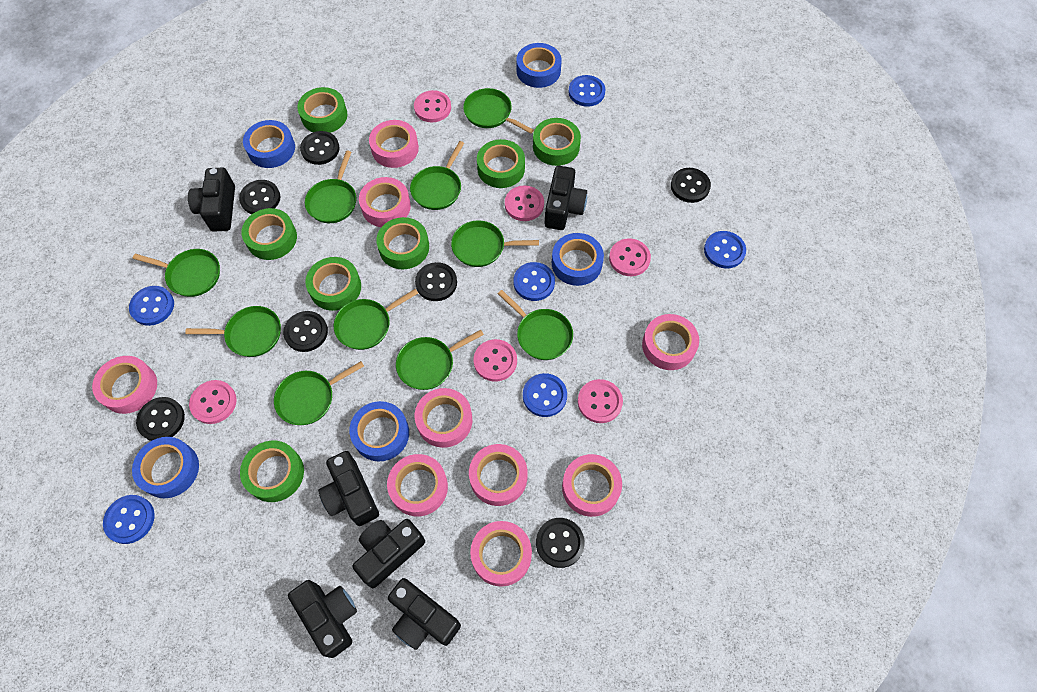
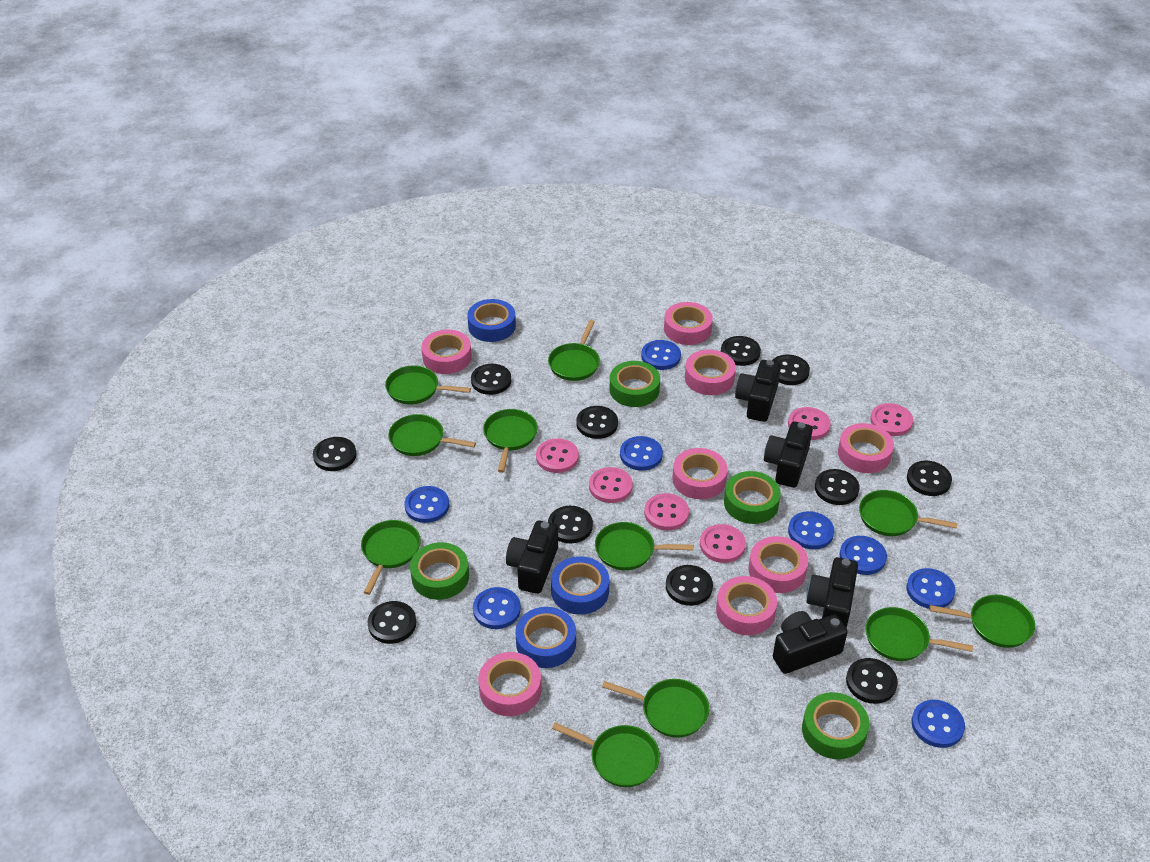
black button: 7 -> 11
black camera: 6 -> 5
blue button: 6 -> 8
blue tape: 5 -> 3
green pan: 10 -> 11
green tape: 7 -> 4
pink tape: 9 -> 8

